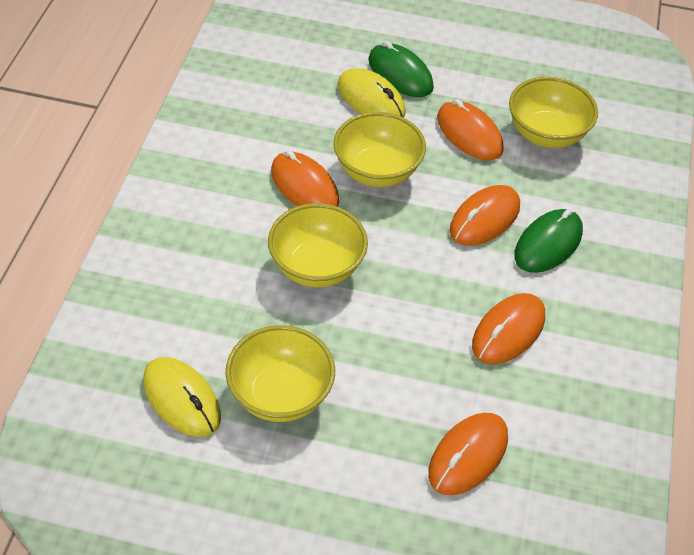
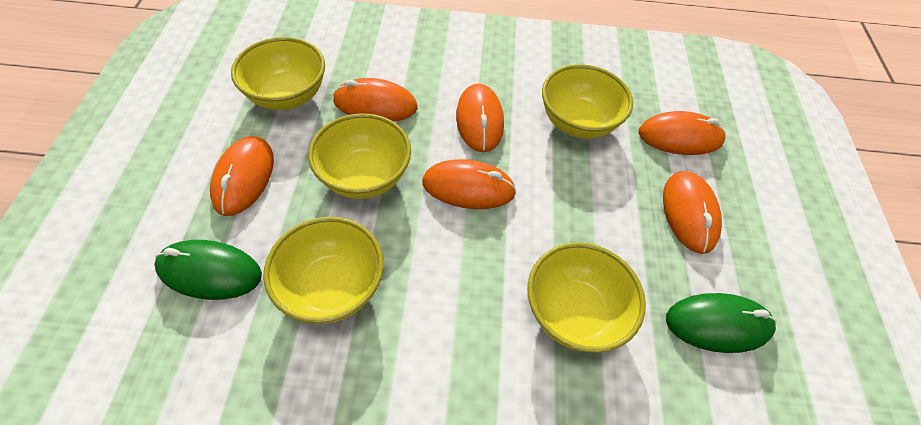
orange mouse: 5 -> 6
yellow bowl: 4 -> 5
yellow mouse: 2 -> 0

